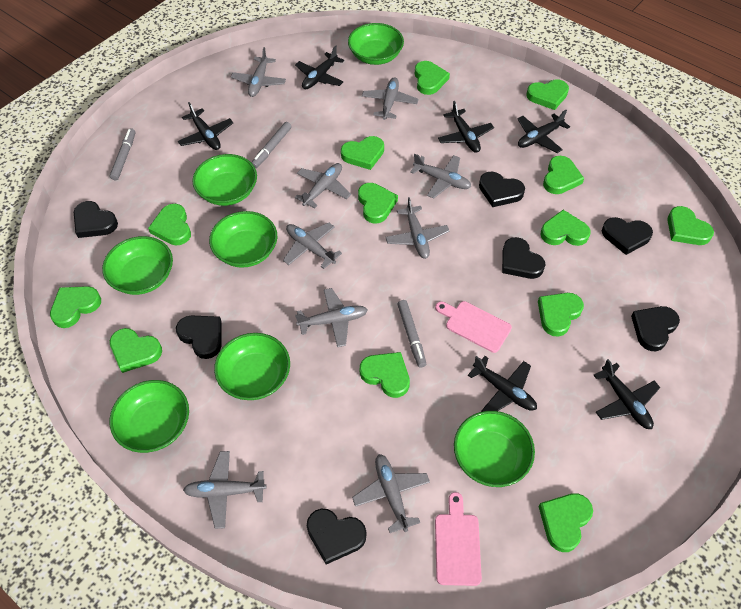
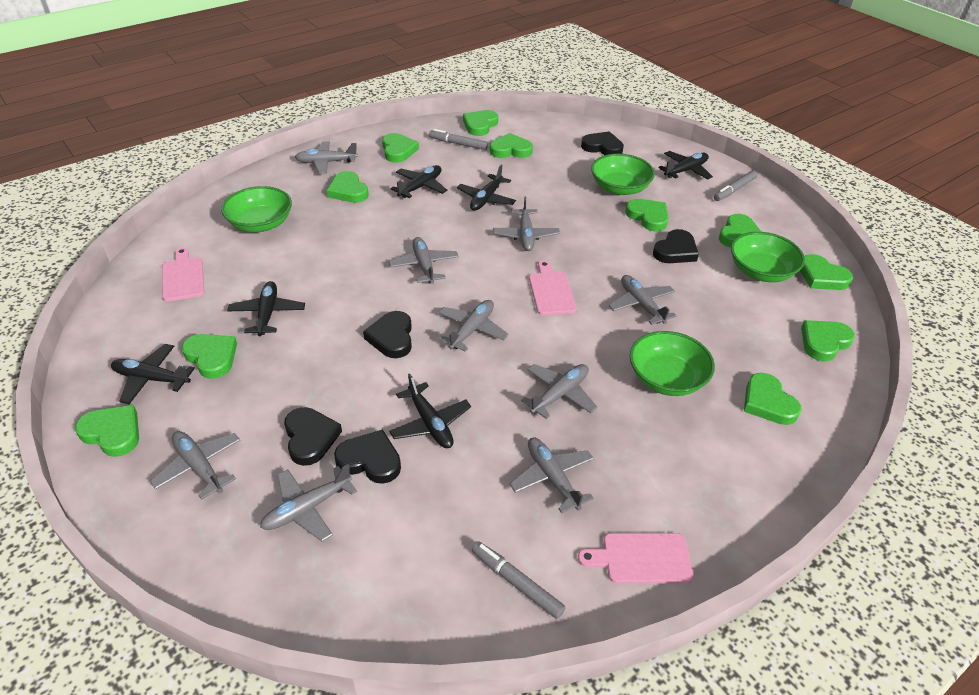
black heart: 7 -> 5
green bowl: 7 -> 4
green heart: 13 -> 11
pink cutting board: 2 -> 3

